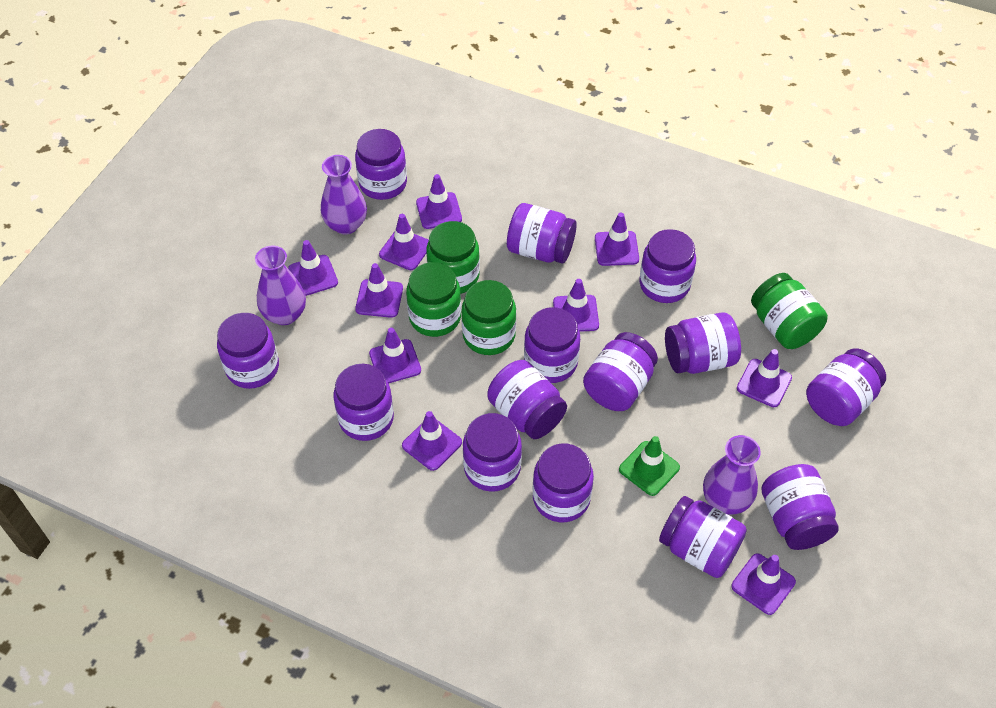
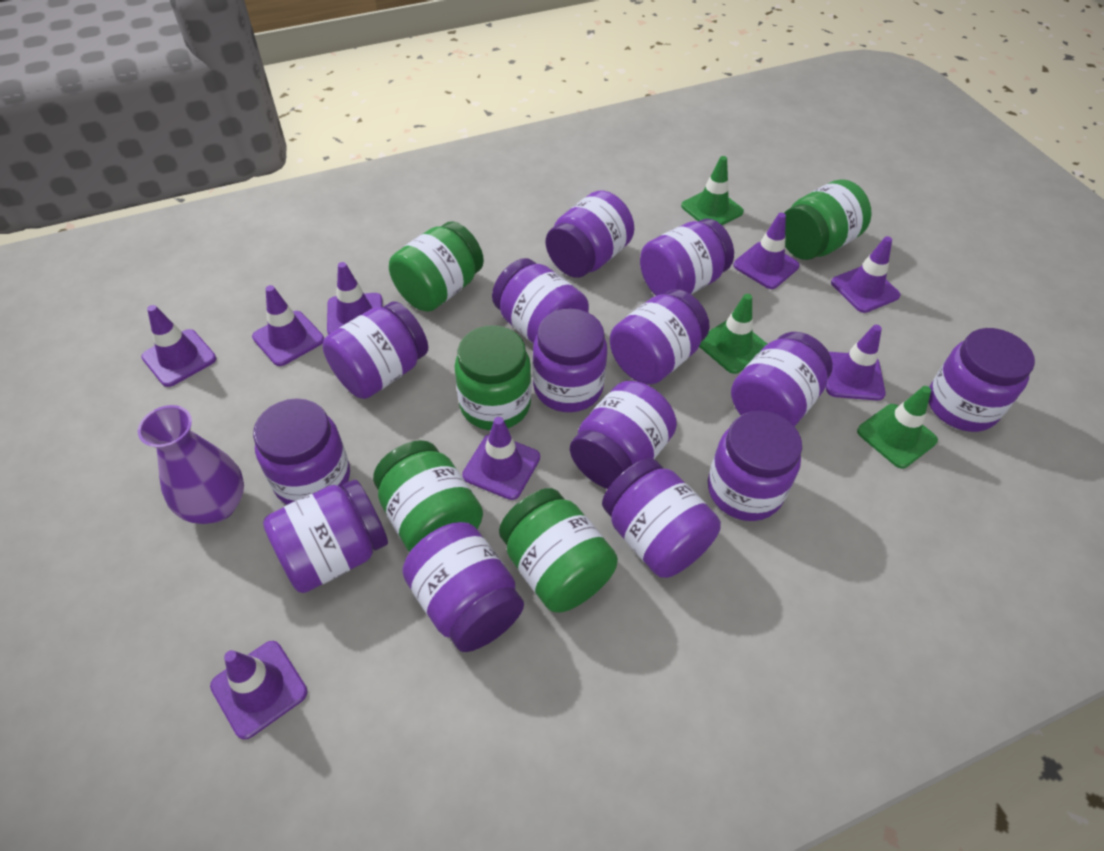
green jar: 4 -> 5
green traffic cone: 1 -> 3
purple traffic cone: 10 -> 8
purple vase: 3 -> 1

